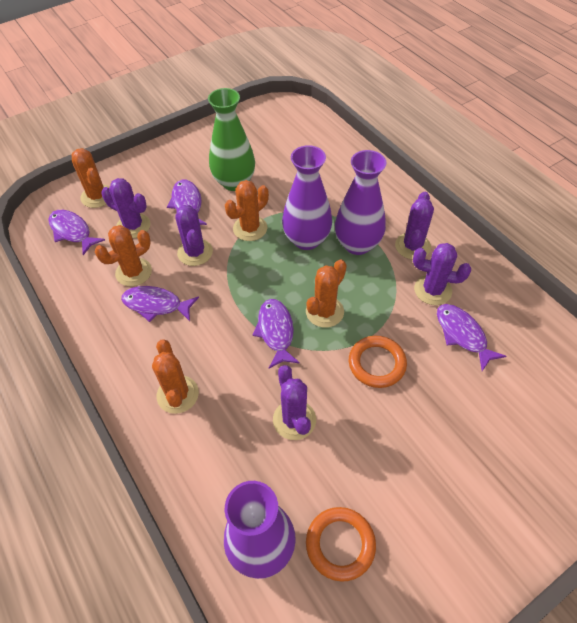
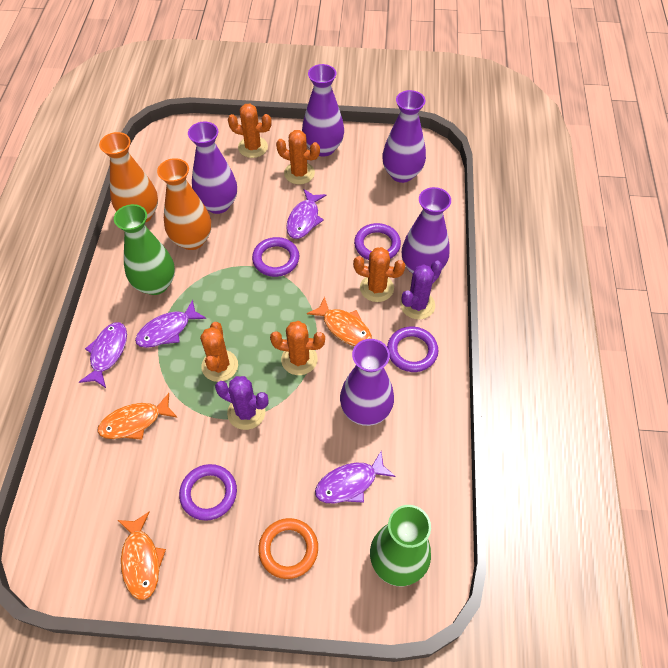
green vase: 1 -> 2
orange fish: 0 -> 3
orange ring: 2 -> 1
orange vase: 0 -> 2
purple cactus: 5 -> 2
purple fish: 5 -> 4
purple ring: 0 -> 4
purple vase: 3 -> 5

